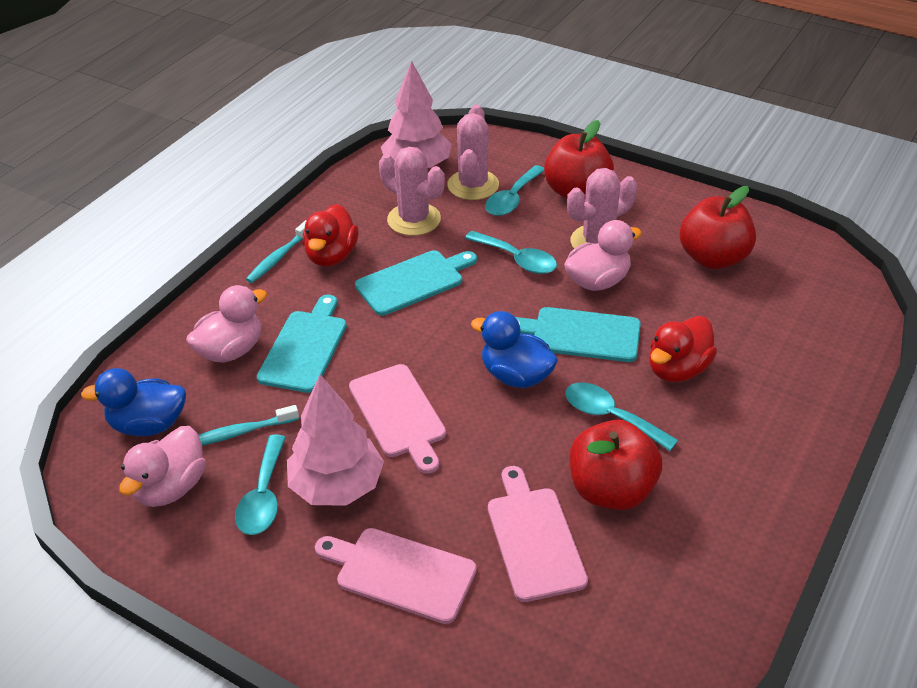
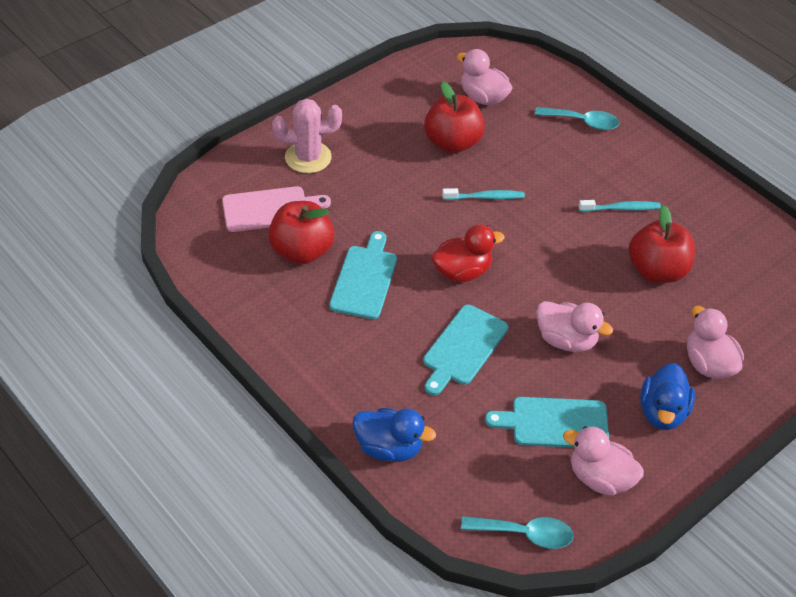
pink cactus: 3 -> 1
pink cutting board: 3 -> 1
pink duck: 3 -> 4
pink tree: 2 -> 0
red duck: 2 -> 1
turquoise spoon: 4 -> 2

